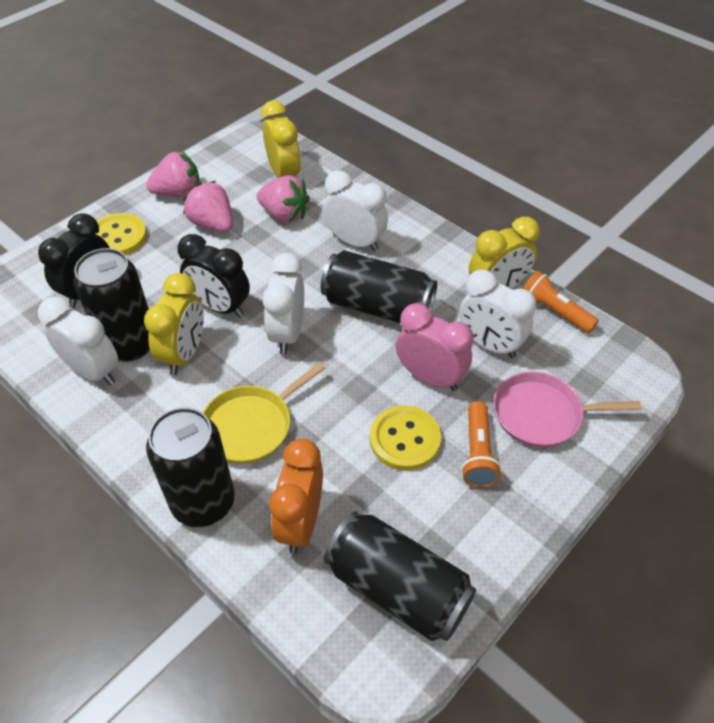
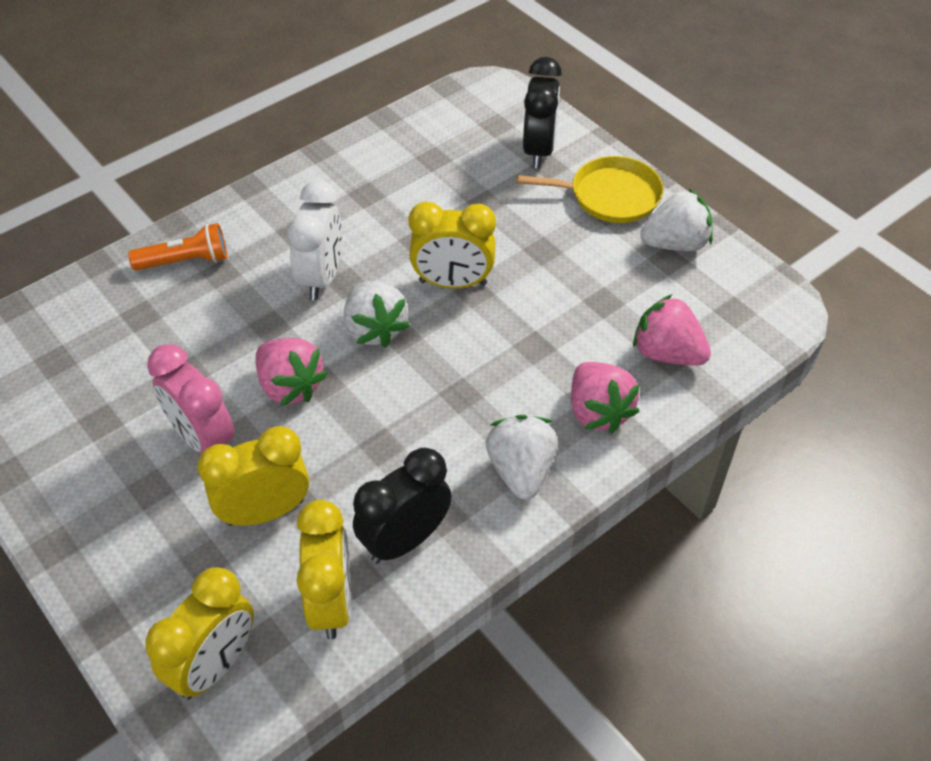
black can: 4 -> 0
orange clock: 1 -> 0
orange flashlight: 2 -> 1
pink pan: 1 -> 0
white clock: 4 -> 1
white strawberry: 0 -> 3
yellow button: 2 -> 0
yellow clock: 3 -> 4

